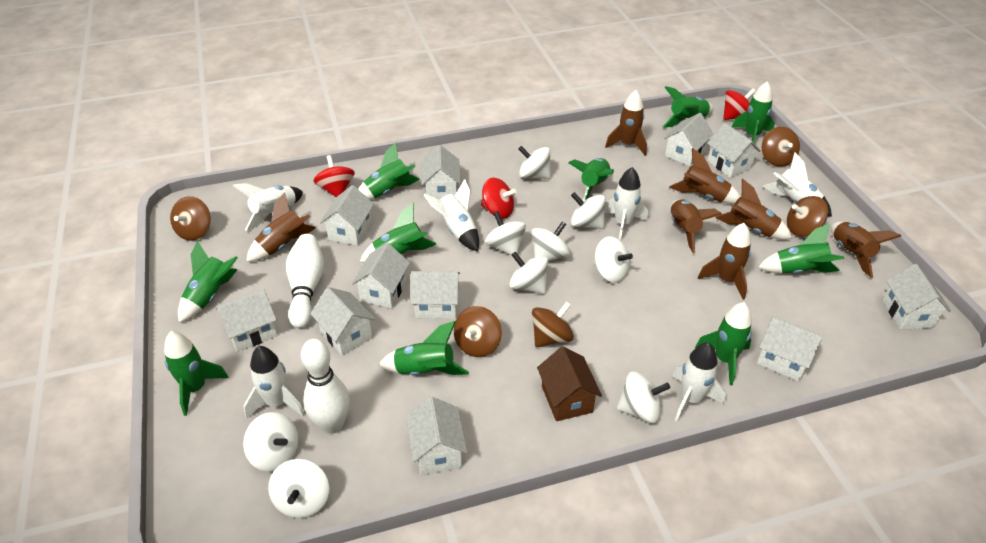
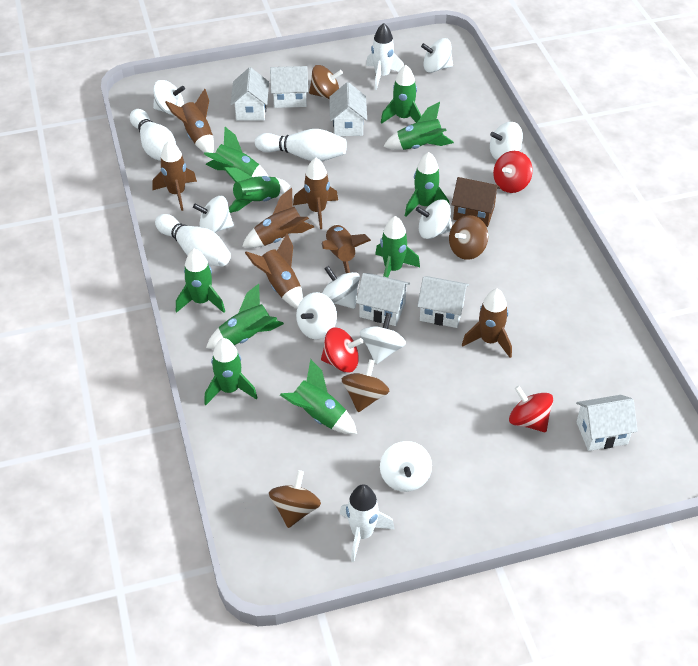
brown spinning top: 5 -> 4
white bowling pin: 2 -> 3
white house: 11 -> 6
white rocket: 6 -> 2

